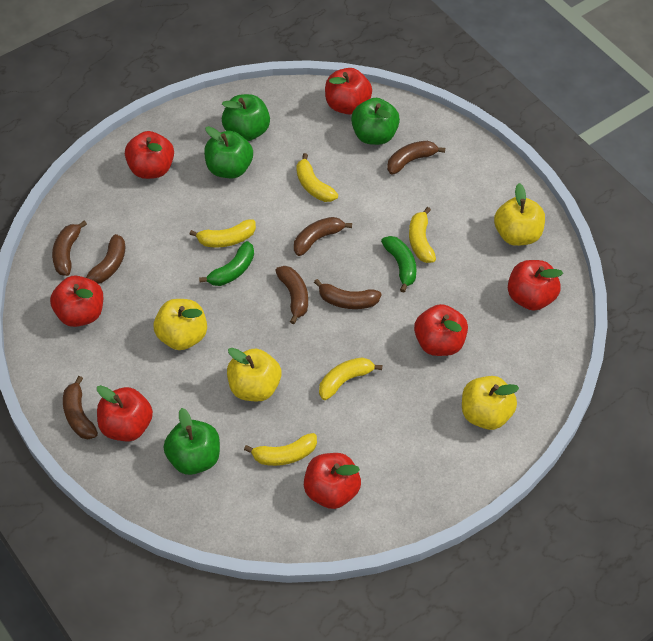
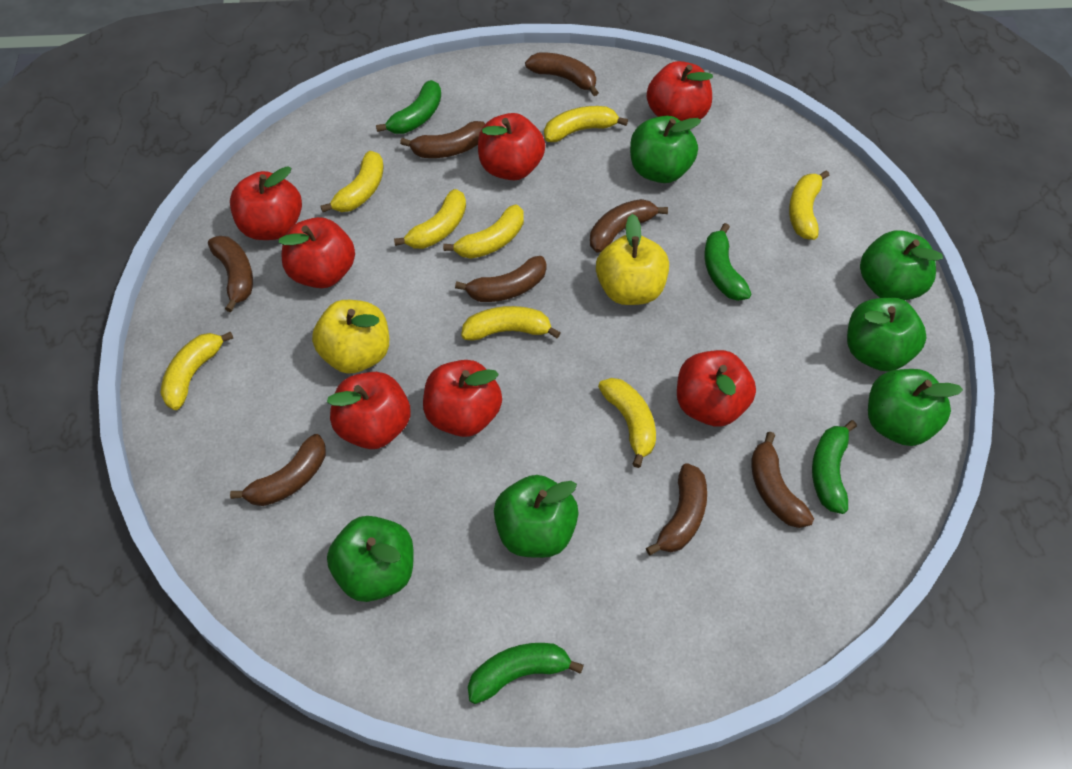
brown banana: 7 -> 8
green apple: 4 -> 6
green banana: 2 -> 4
yellow apple: 4 -> 2
yellow banana: 5 -> 8

